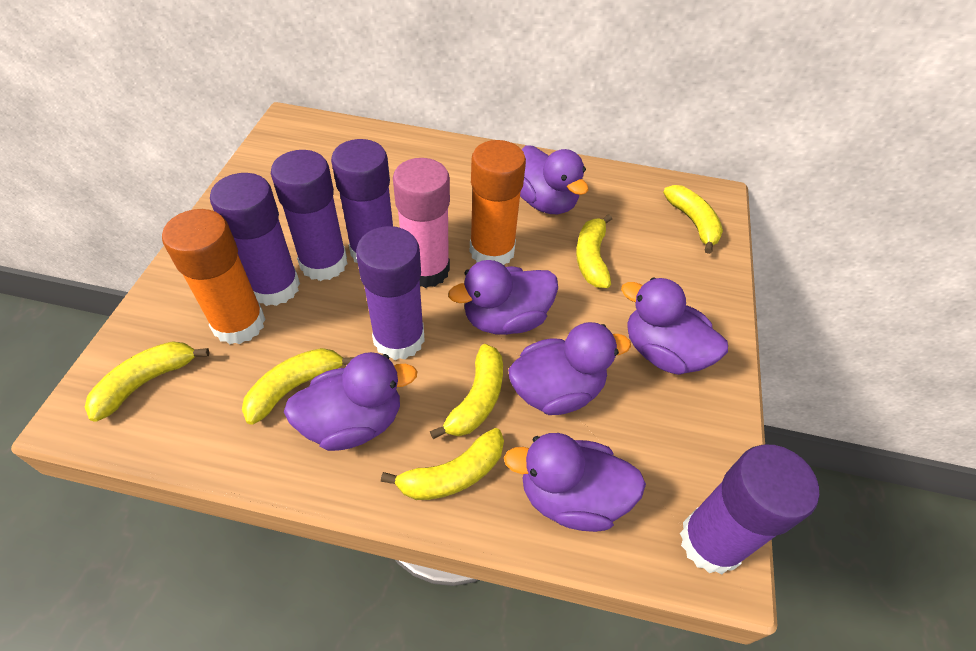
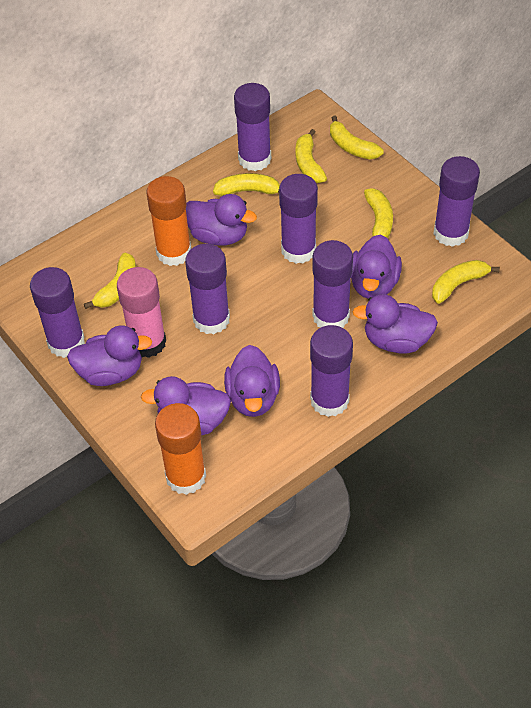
purple glue stick: 5 -> 7

